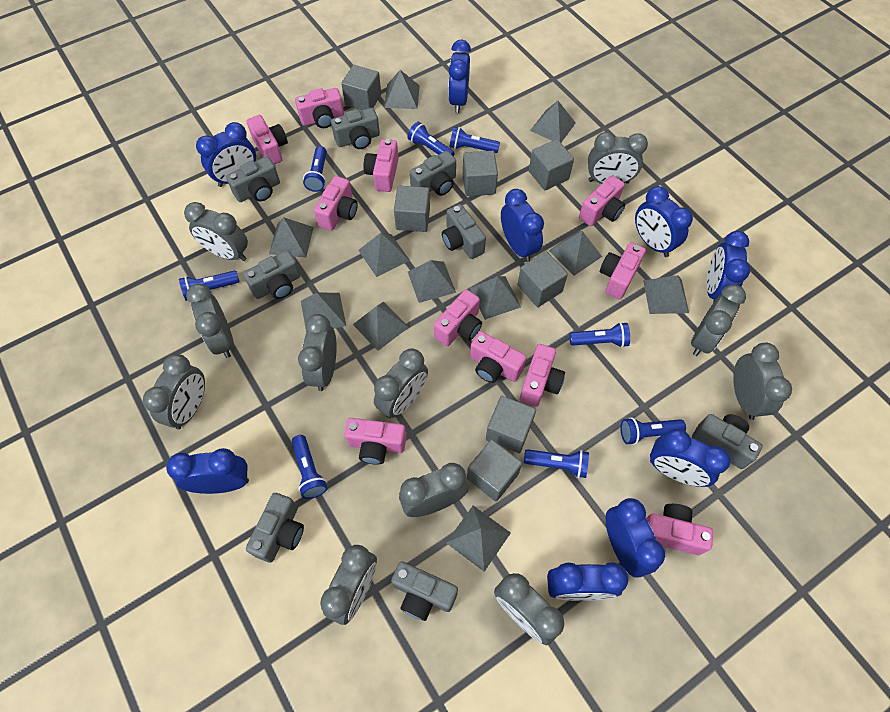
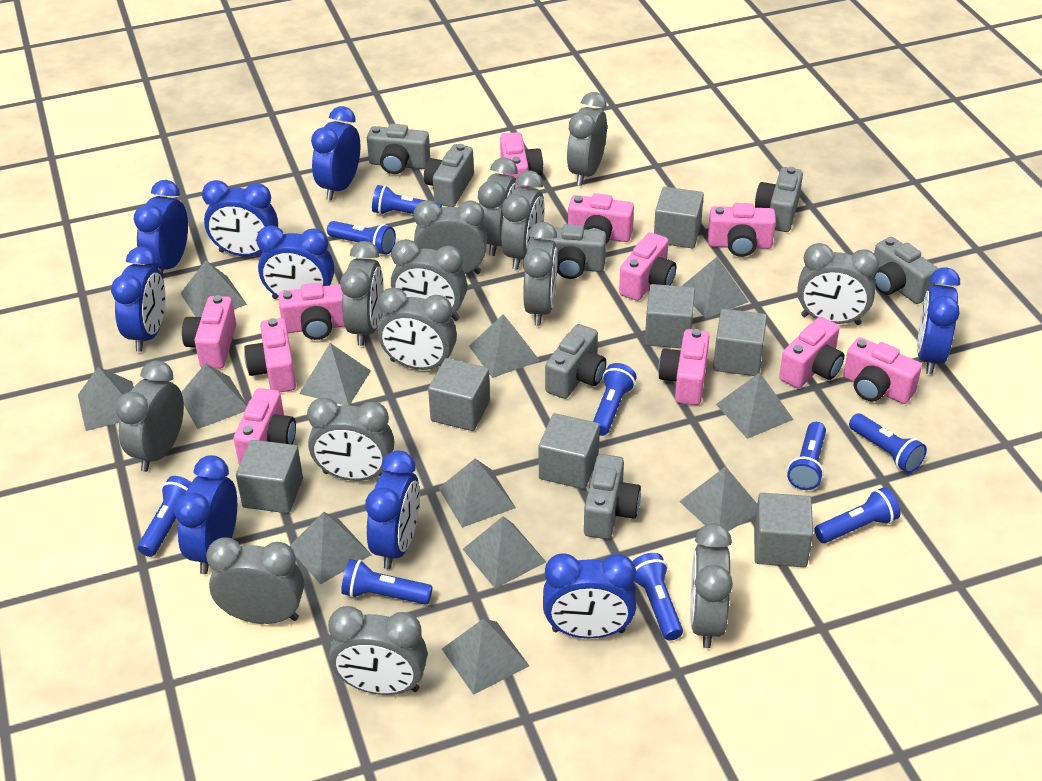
blue flashlight: 8 -> 9
grey camera: 8 -> 7
grey clock: 11 -> 14
grey pyramid: 11 -> 12

